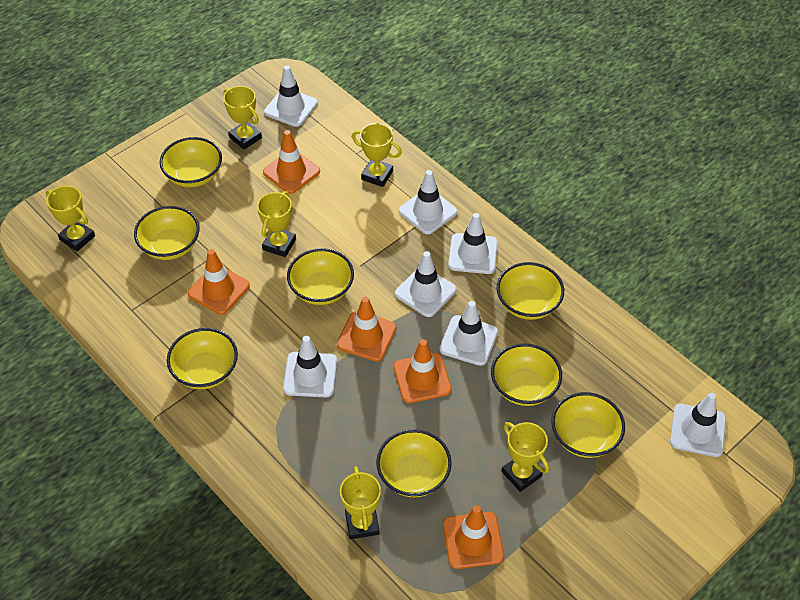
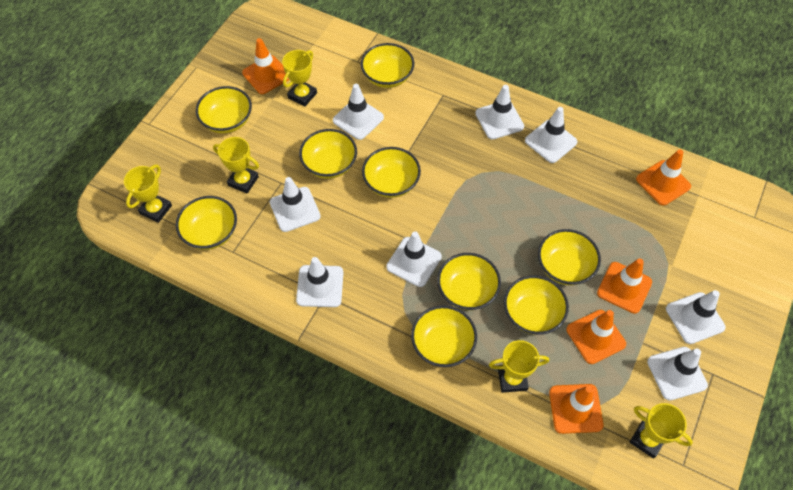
white traffic cone: 7 -> 8
yellow bowl: 8 -> 9
yellow trophy: 6 -> 5

